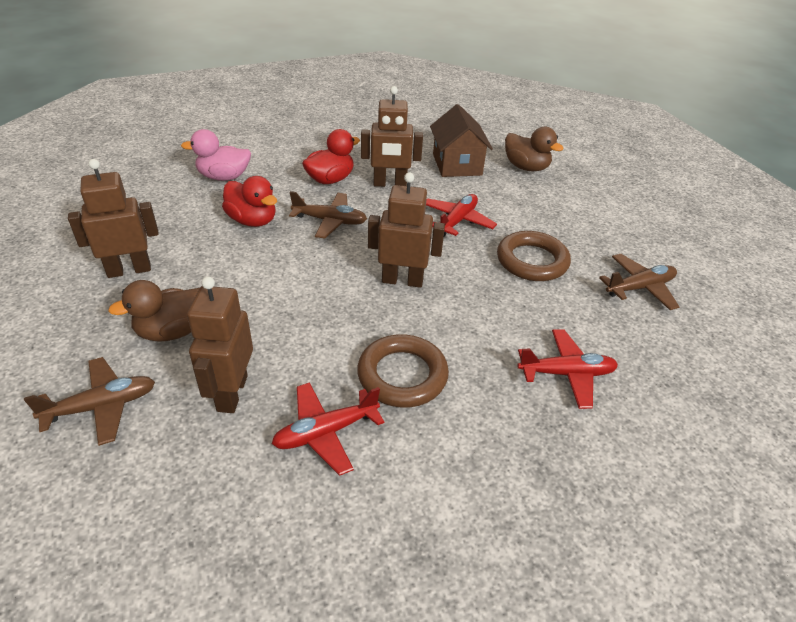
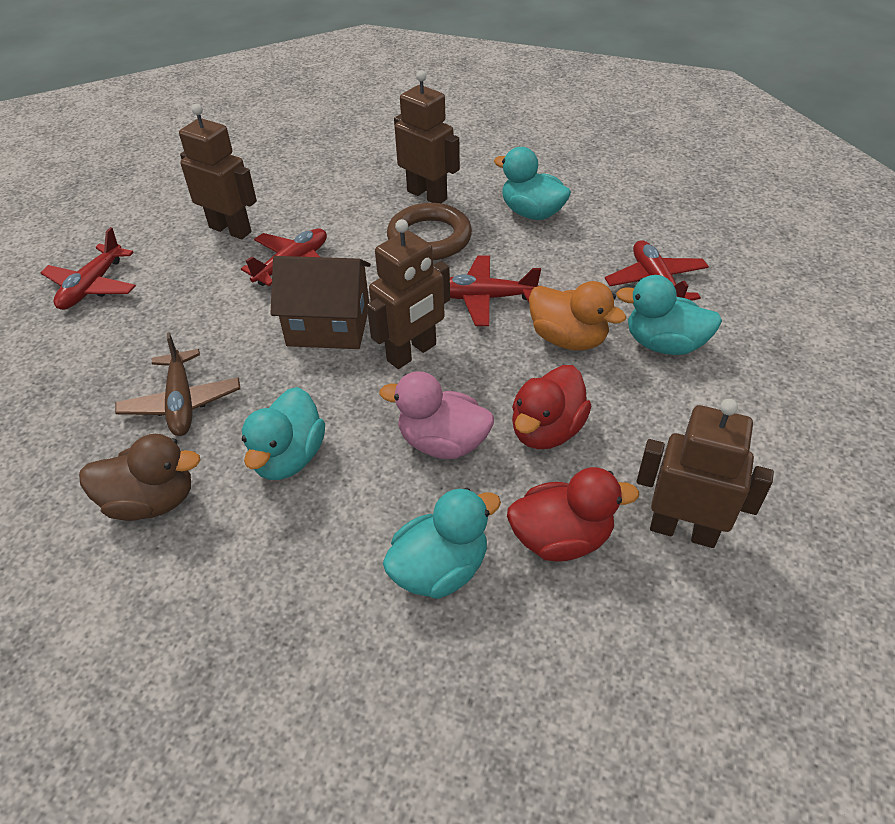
brown duck: 2 -> 1
brown plane: 3 -> 1
brown ring: 2 -> 1
orange duck: 0 -> 1
red plane: 3 -> 4
turquoise duck: 0 -> 4

